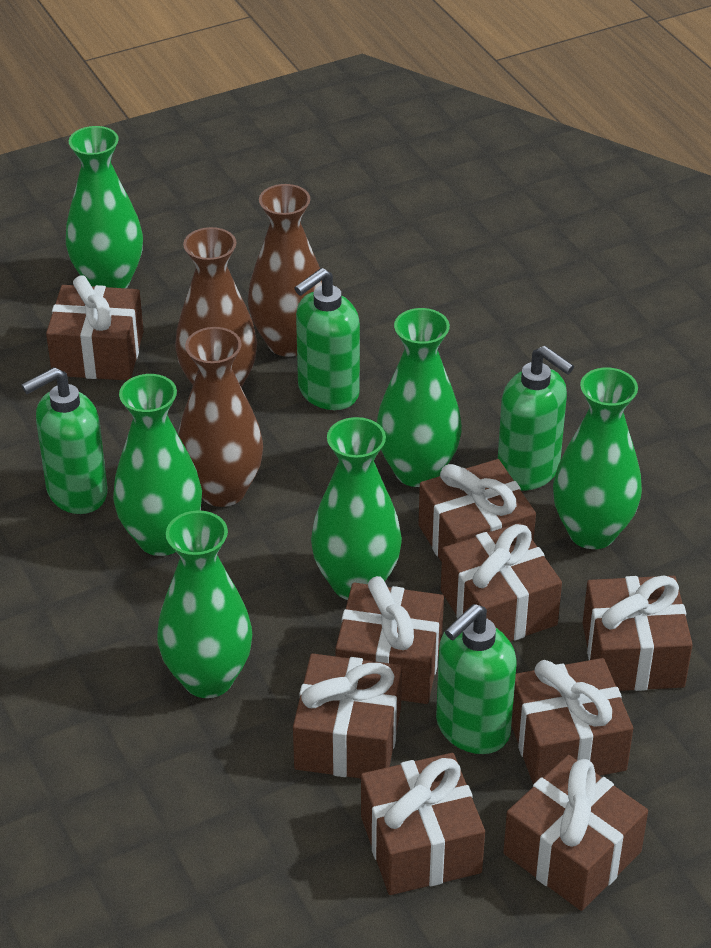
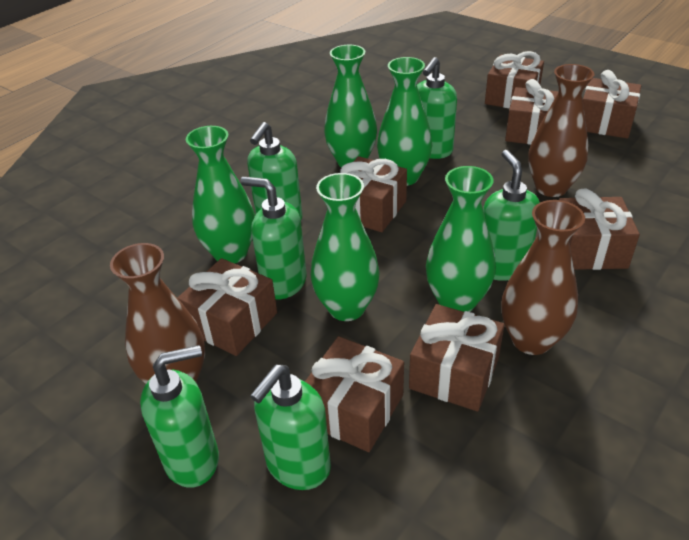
brown gift: 9 -> 8
green soap dispenser: 4 -> 6
green vase: 6 -> 5

